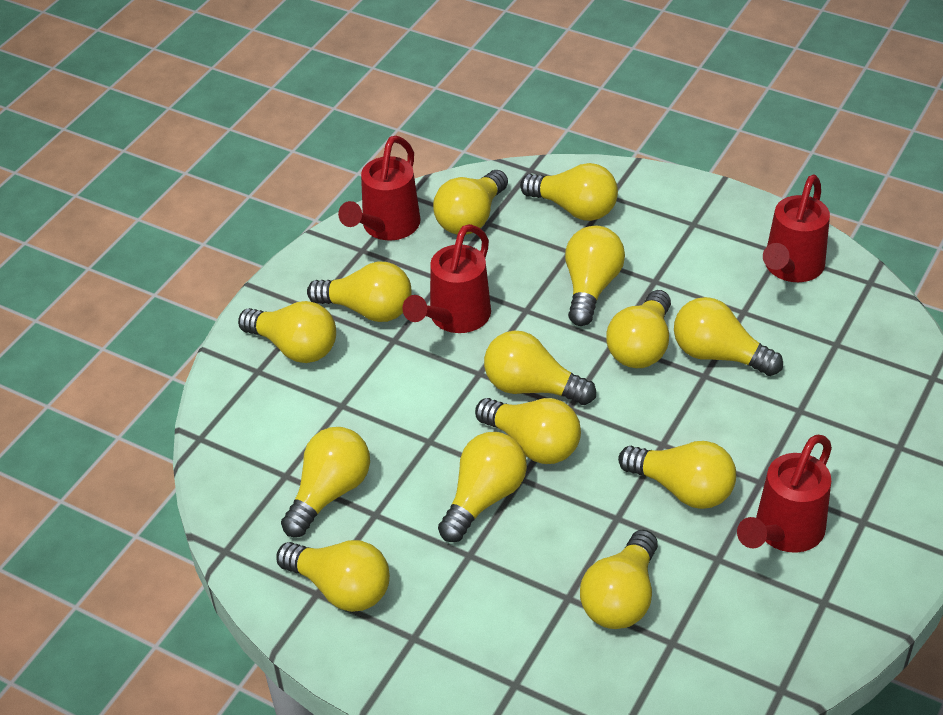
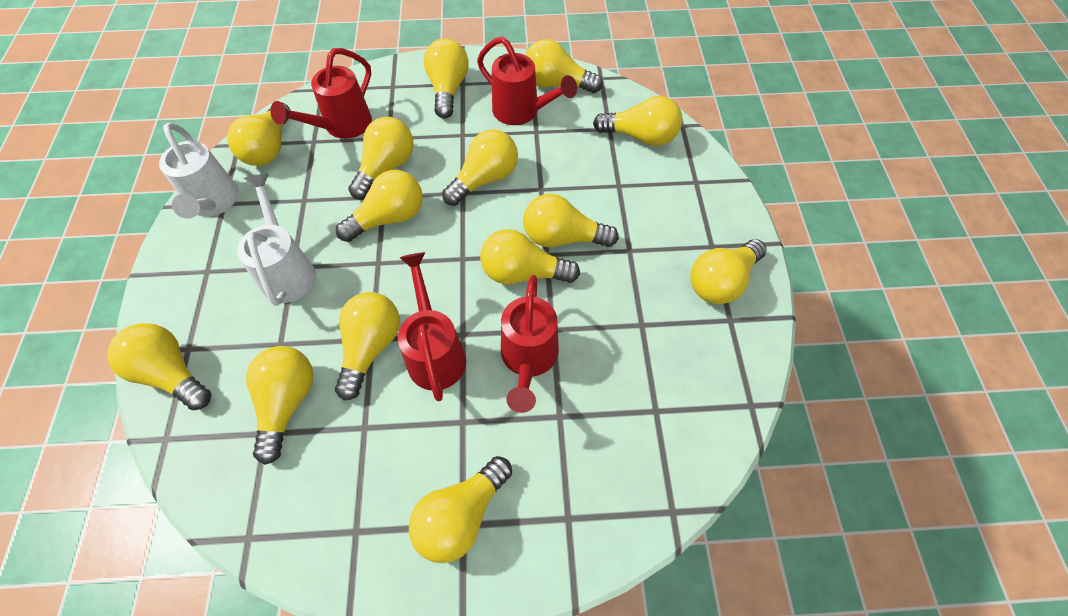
white watering can: 0 -> 2

